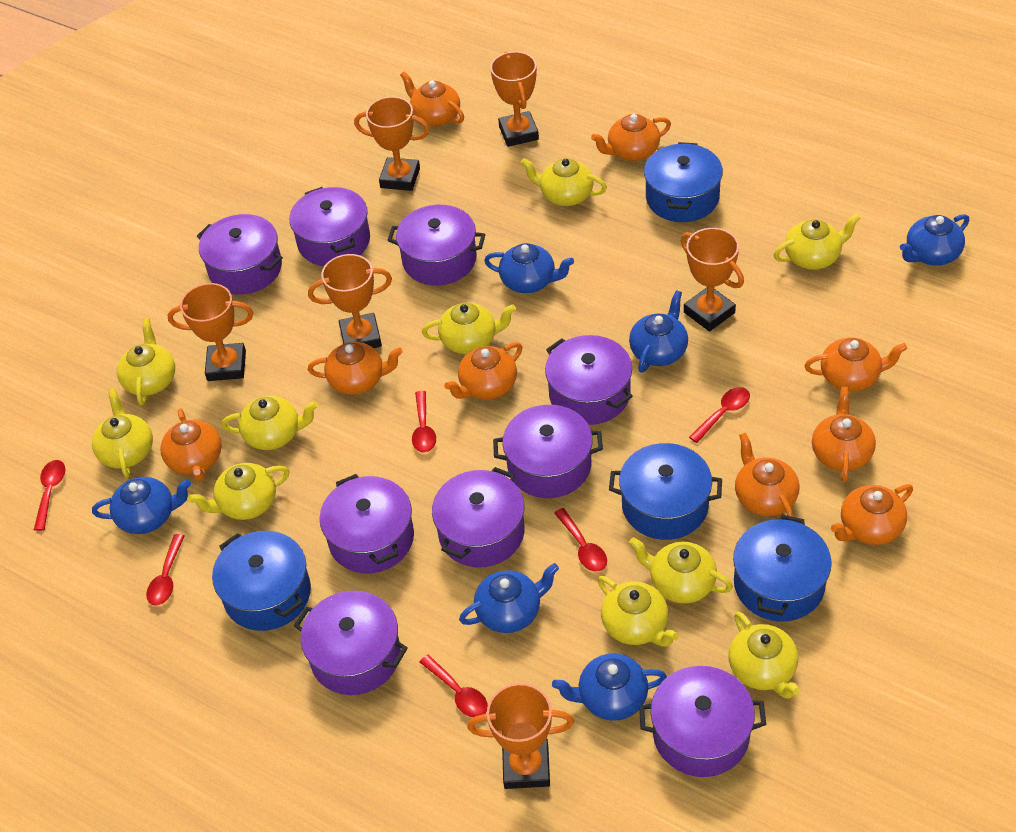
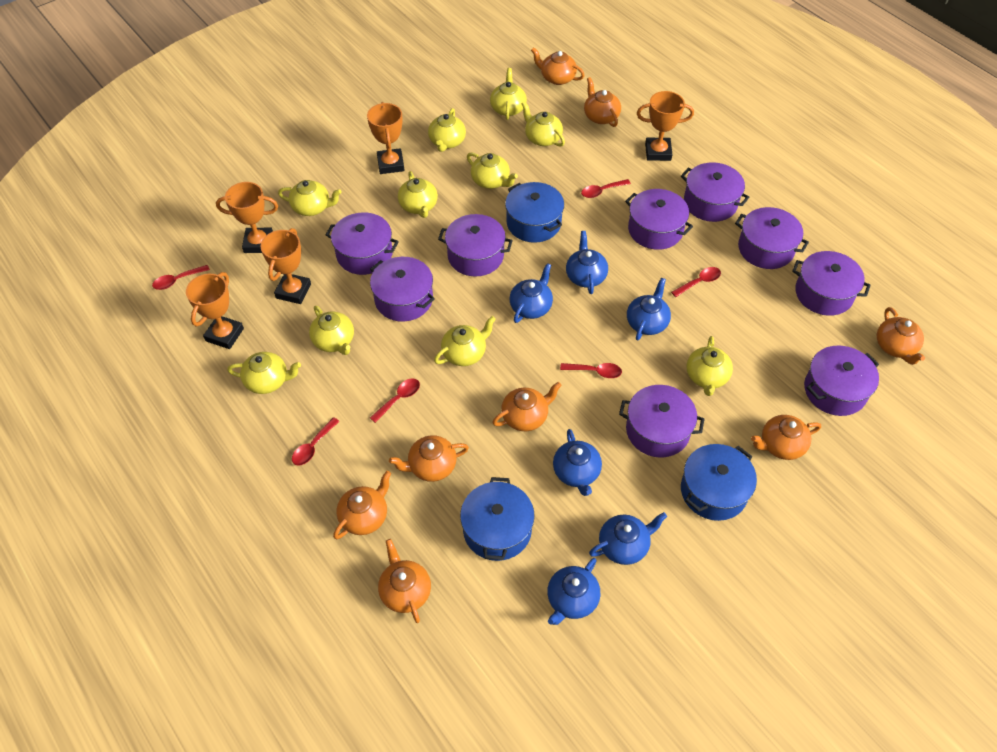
blue pot: 4 -> 3
orange teapot: 9 -> 8
orange trophy: 6 -> 5

